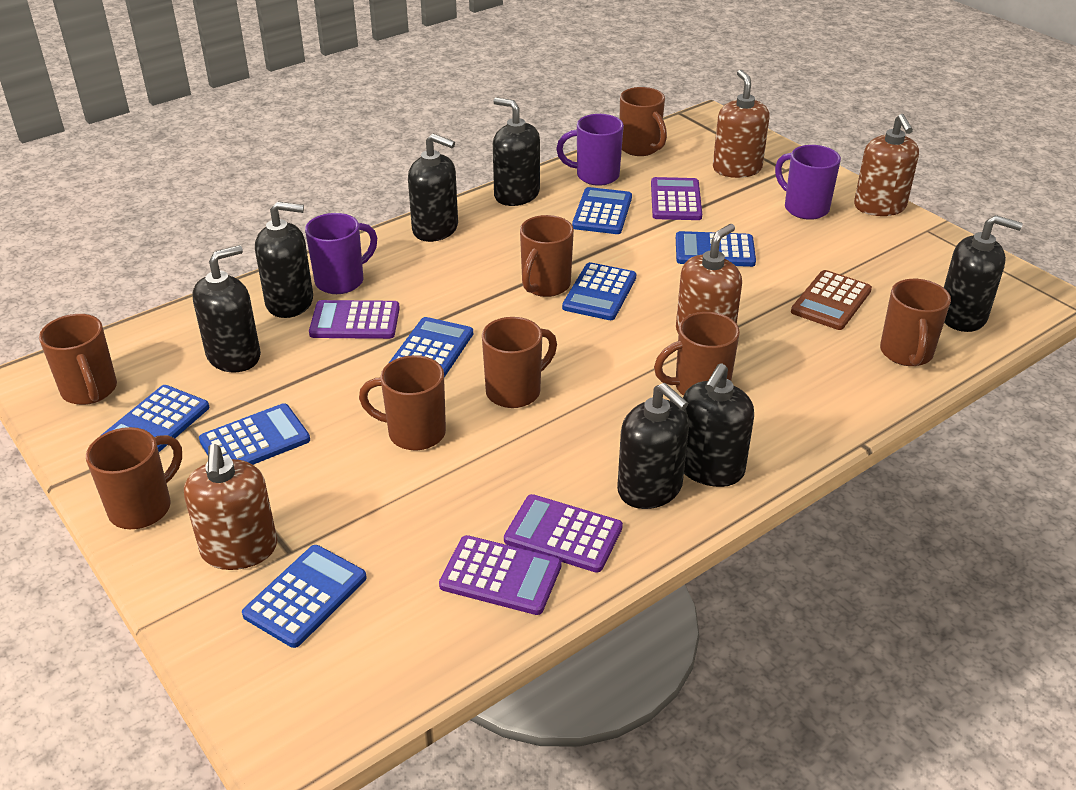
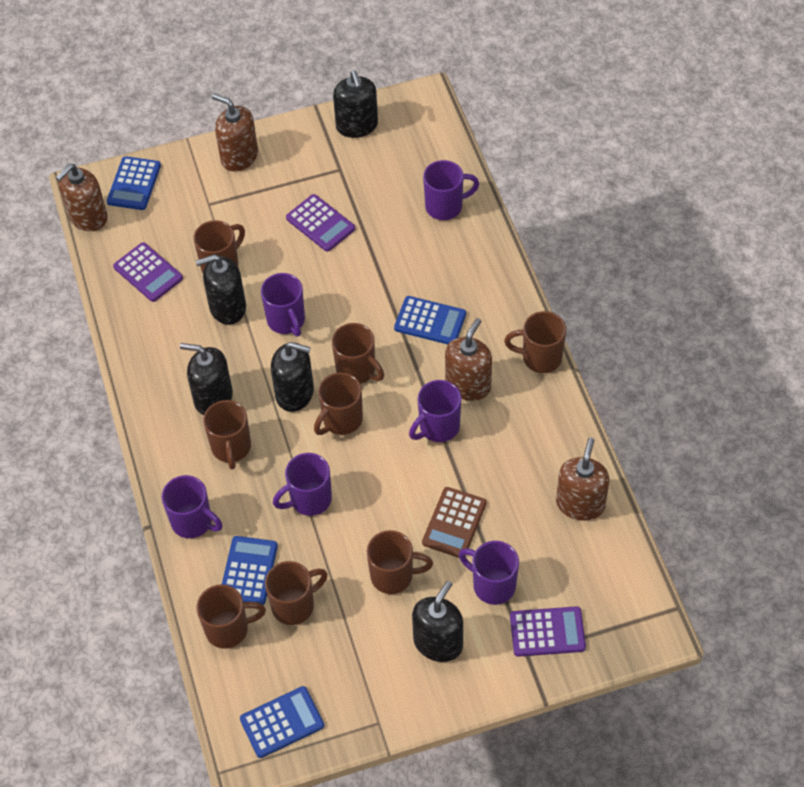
black soap dispenser: 7 -> 5
blue calculator: 7 -> 4
purple calculator: 4 -> 3
purple mug: 3 -> 6

